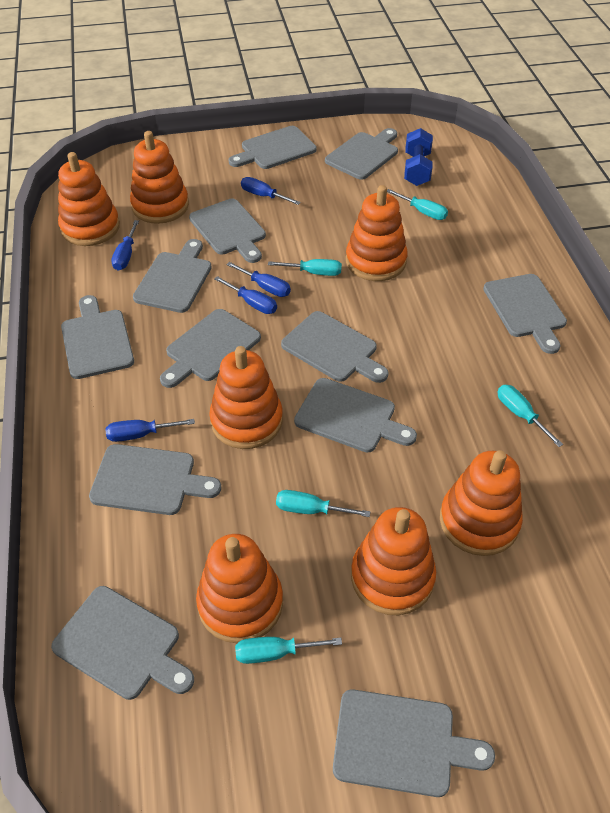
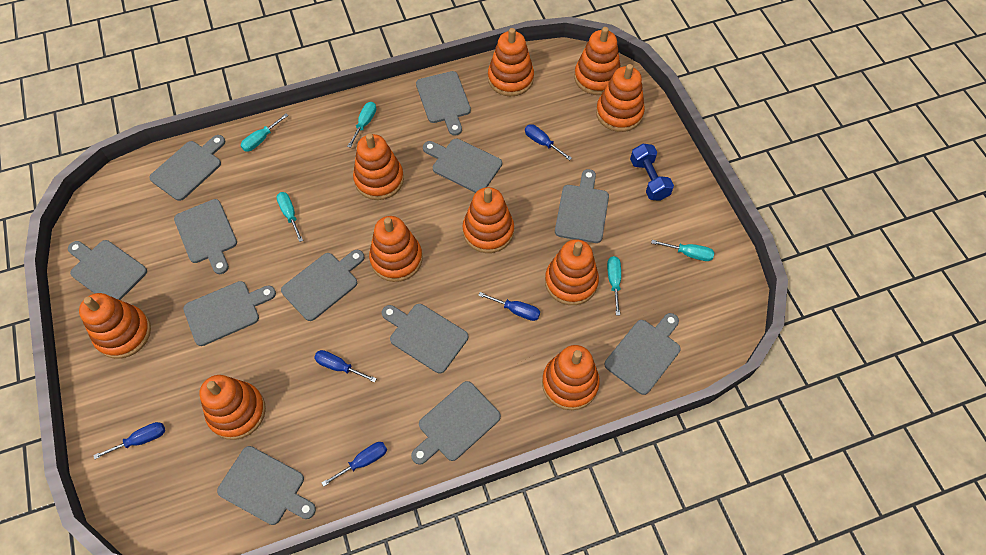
orange stacking toy: 7 -> 10

